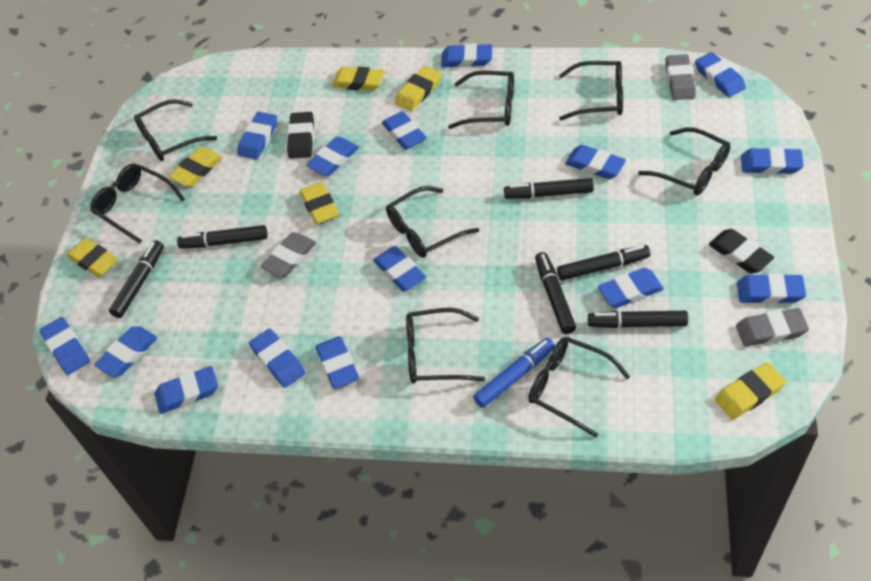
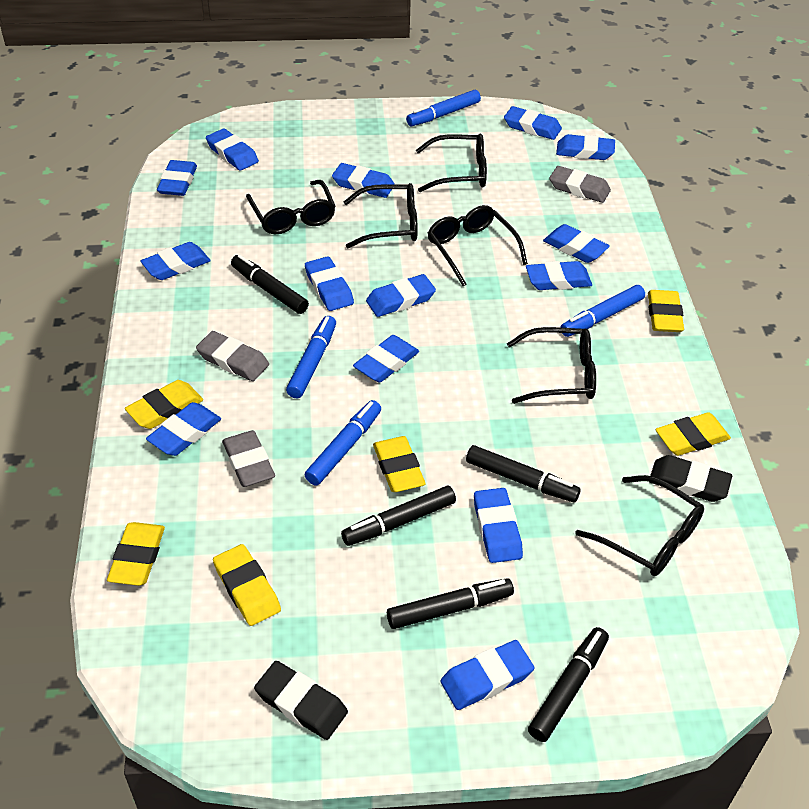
black glasses: 8 -> 6
black marker: 6 -> 5
blue eraser: 15 -> 14
blue marker: 1 -> 4

